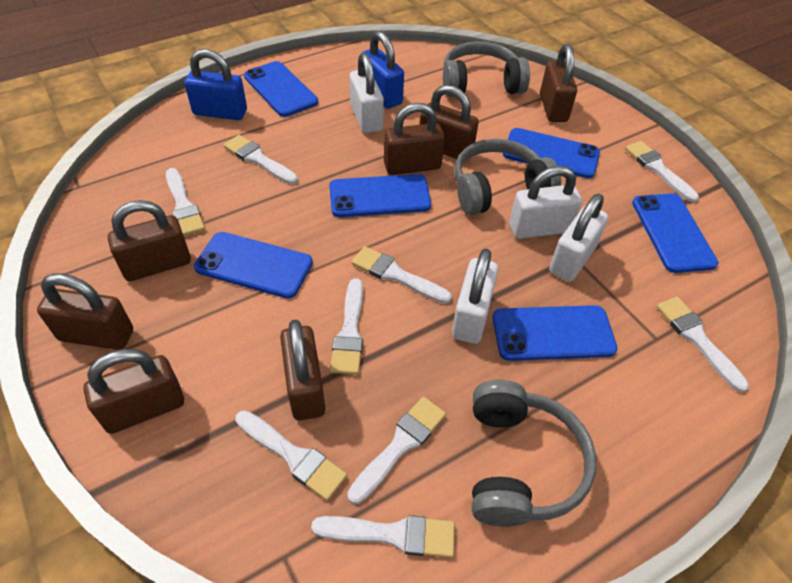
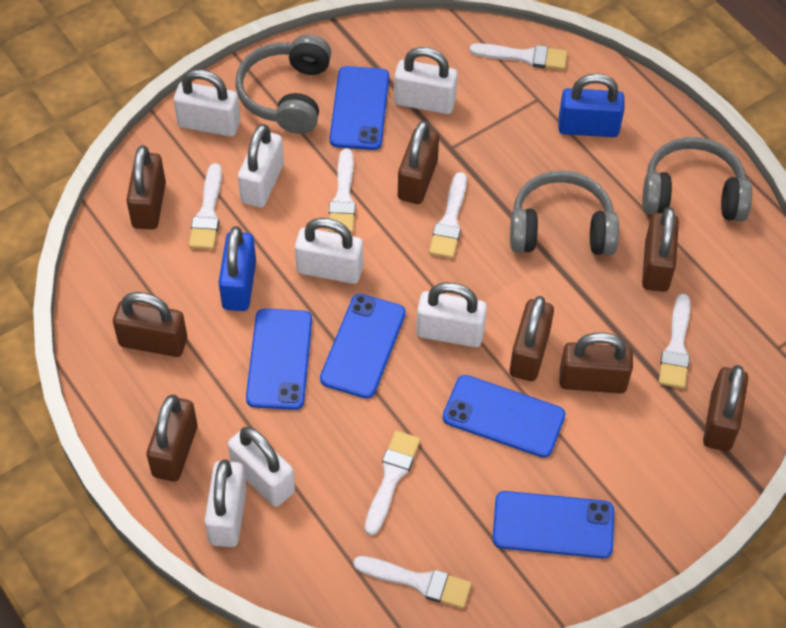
blue phone: 6 -> 5
brown padlock: 7 -> 8
white brush: 9 -> 7
white padlock: 4 -> 7

